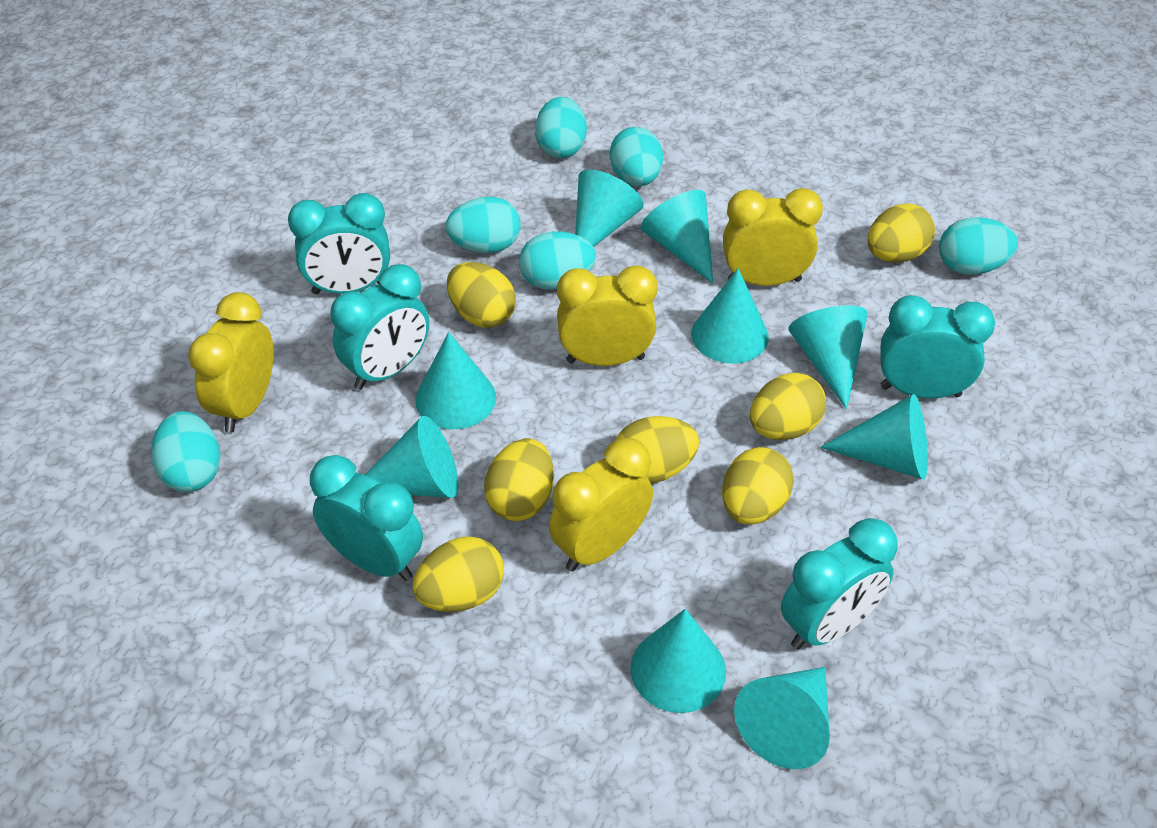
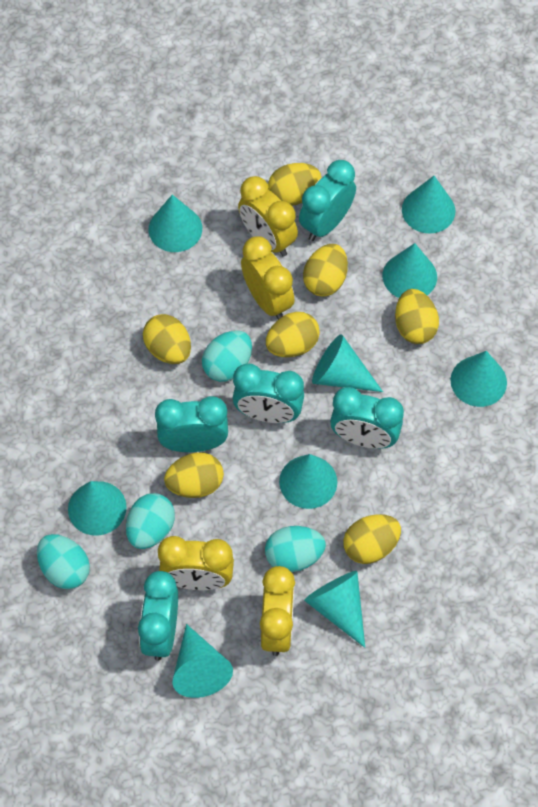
turquoise egg: 6 -> 4

